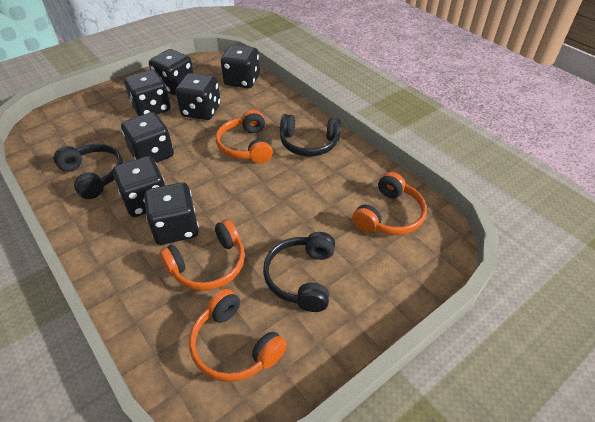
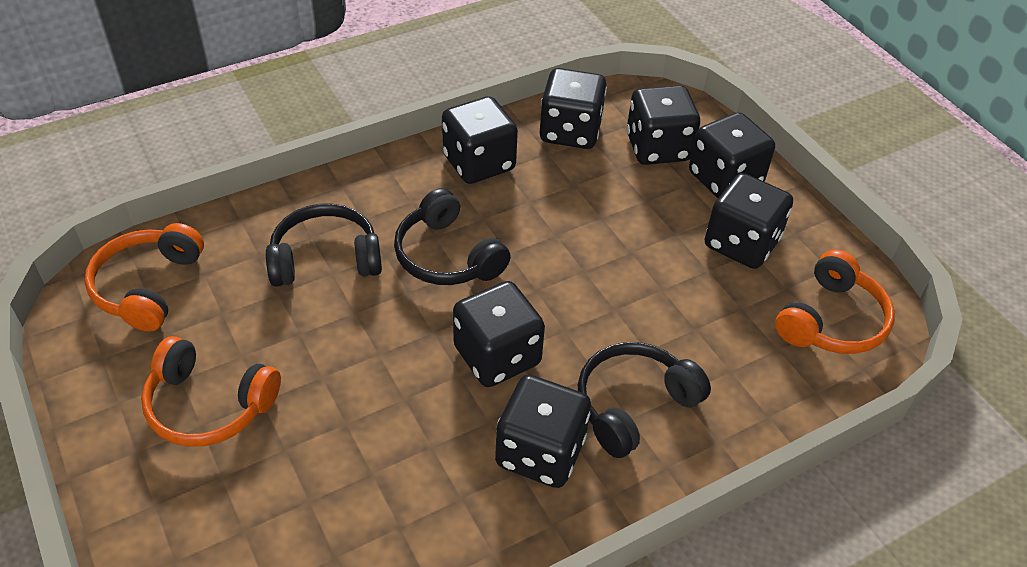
orange headphones: 4 -> 3

